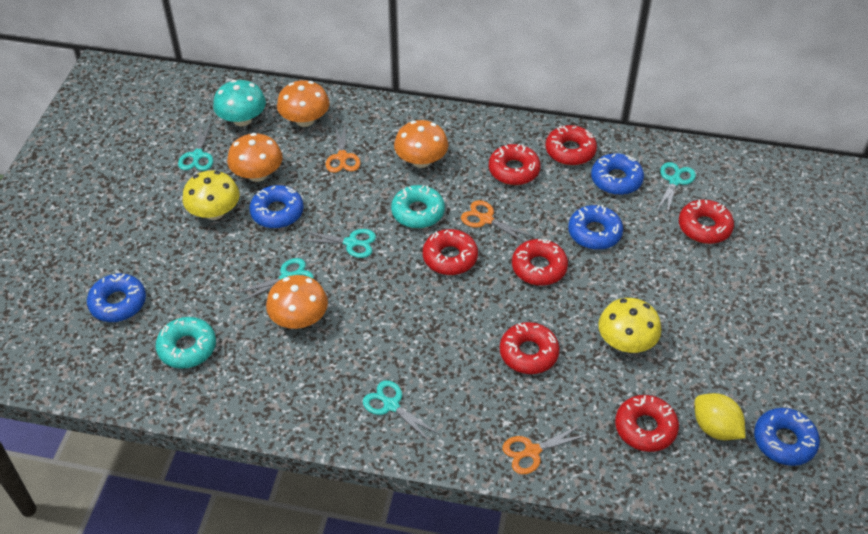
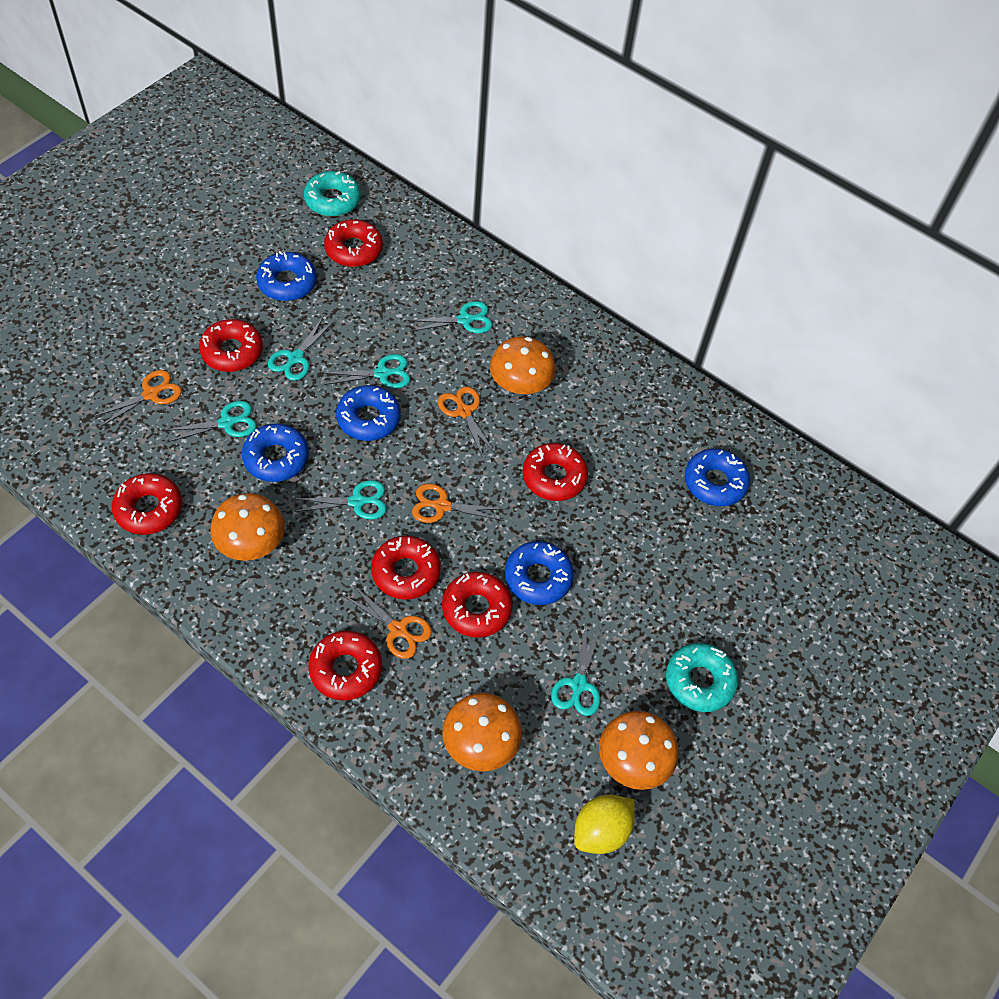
orange scissors: 3 -> 4
turquoise mushroom: 1 -> 0
turquoise scissors: 5 -> 6
yellow mushroom: 2 -> 0

